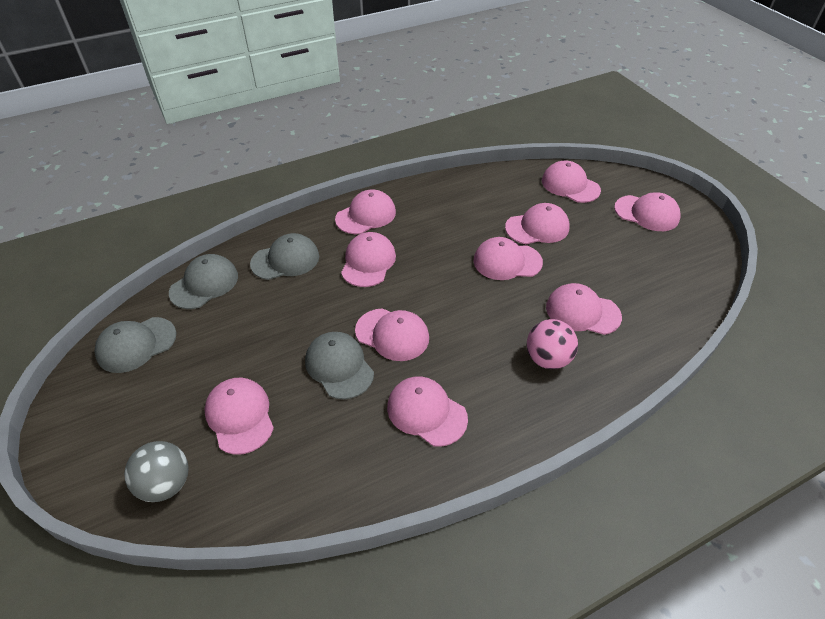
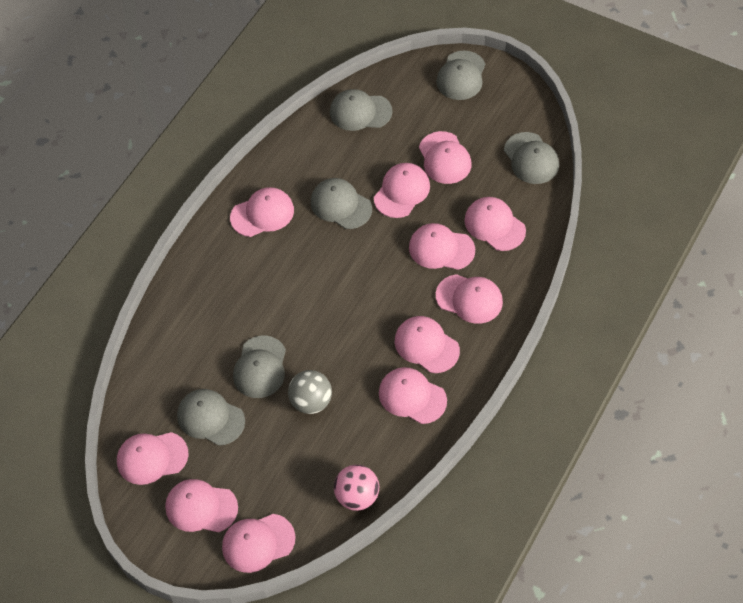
grey cap: 4 -> 6
pink cap: 10 -> 11

